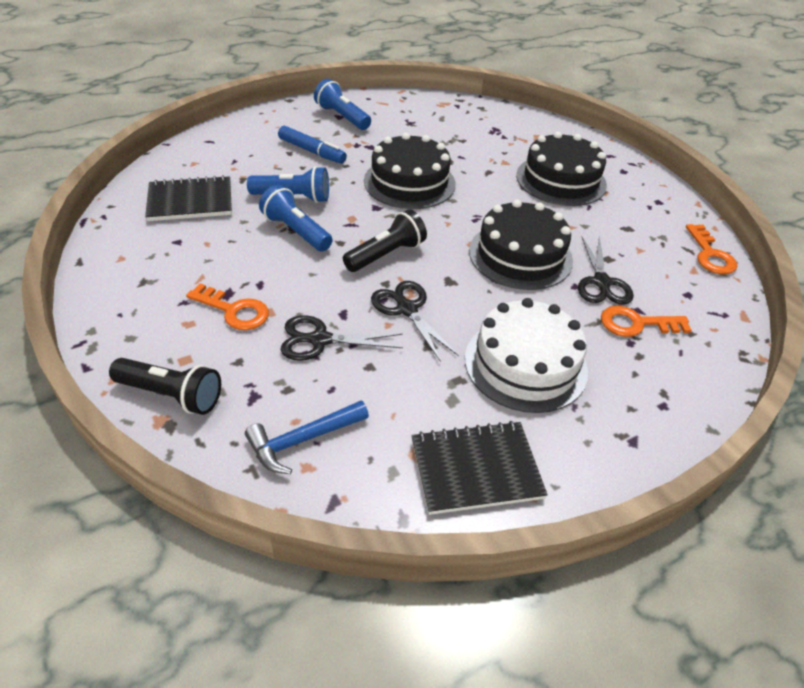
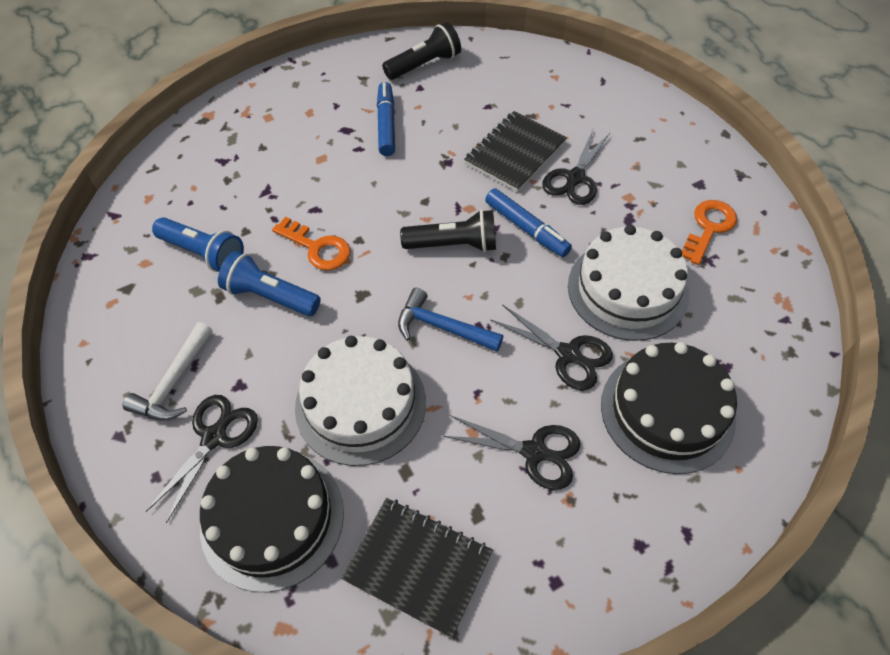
black cake: 3 -> 2
black scissors: 3 -> 4
blue flashlight: 3 -> 2
blue marker: 1 -> 2
orange key: 3 -> 2
white cake: 1 -> 2
white hammer: 0 -> 1

